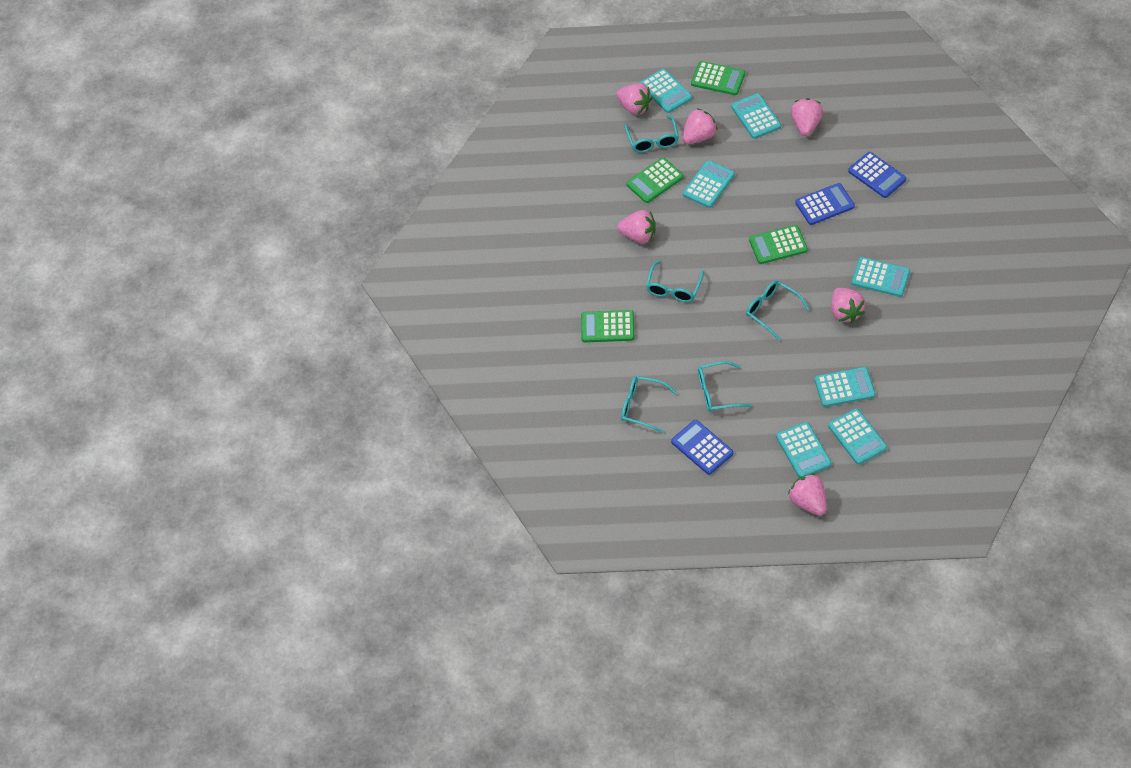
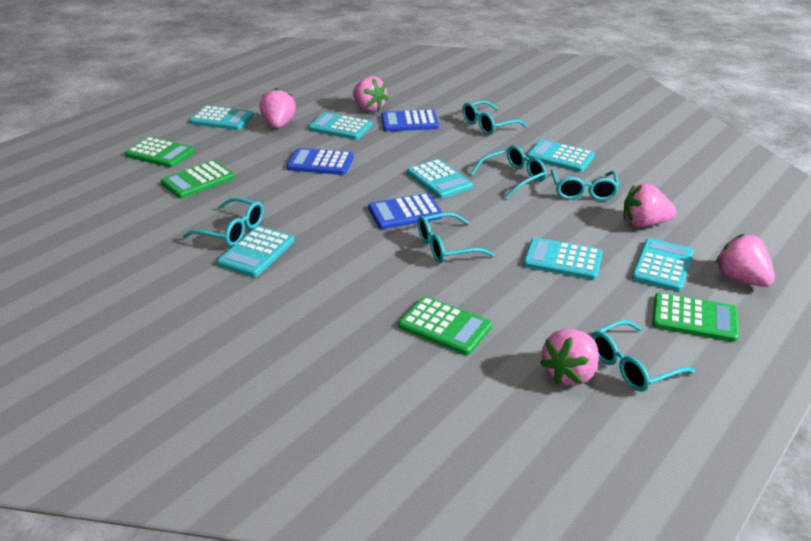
pink strawberry: 6 -> 5
turquoise glasses: 5 -> 6

